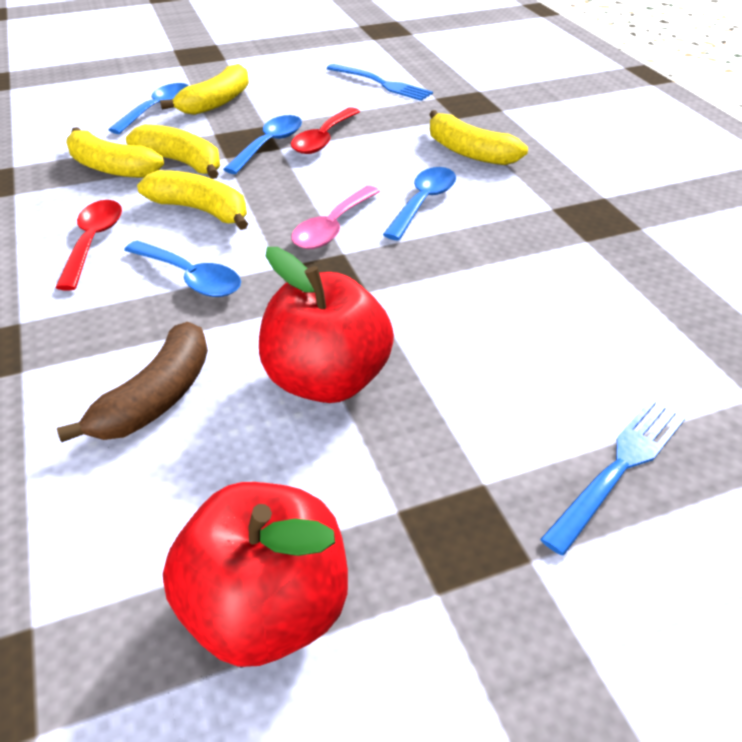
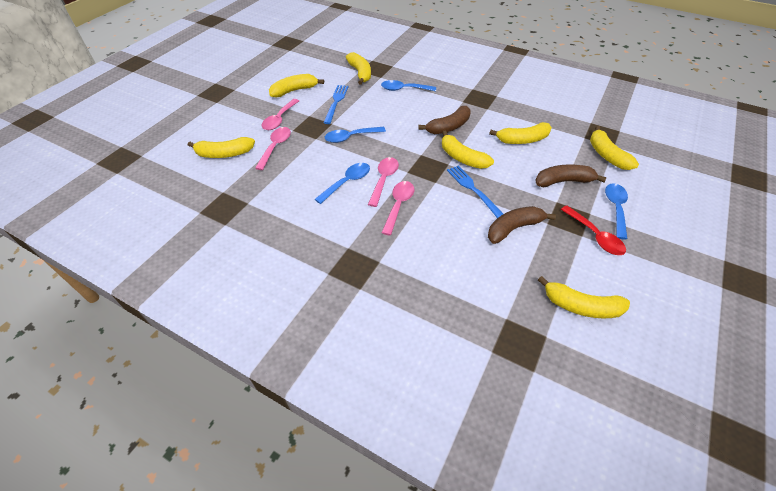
brown banana: 1 -> 3
pink spoon: 1 -> 4
red apple: 2 -> 0
red spoon: 2 -> 1
yellow banana: 5 -> 7

